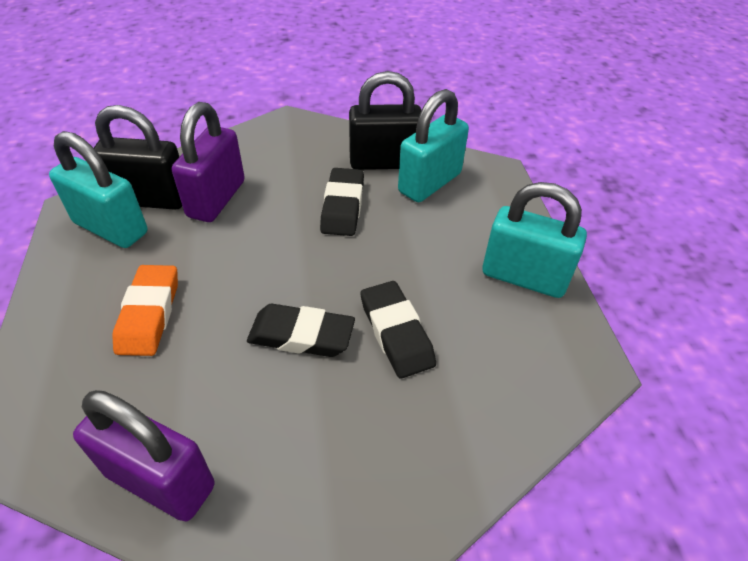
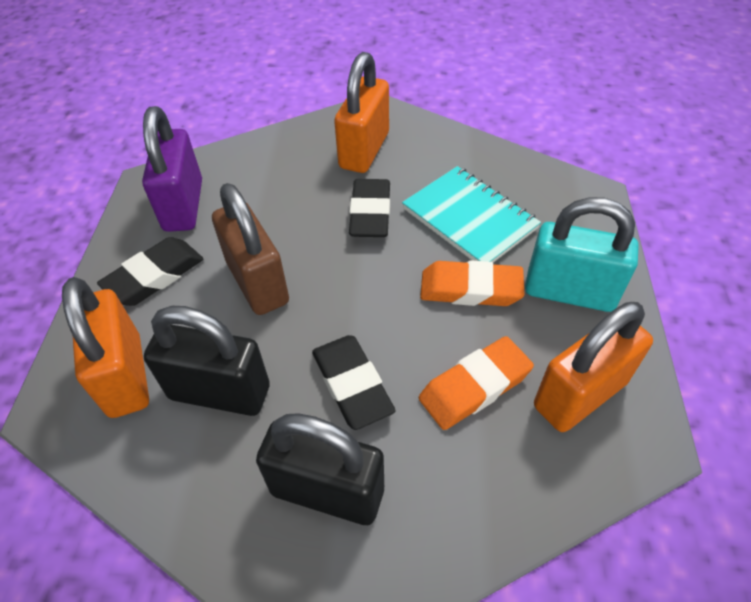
brown padlock: 0 -> 1
orange eraser: 1 -> 2
orange padlock: 0 -> 3
purple padlock: 2 -> 1
turquoise notebook: 0 -> 1
turquoise padlock: 3 -> 1

